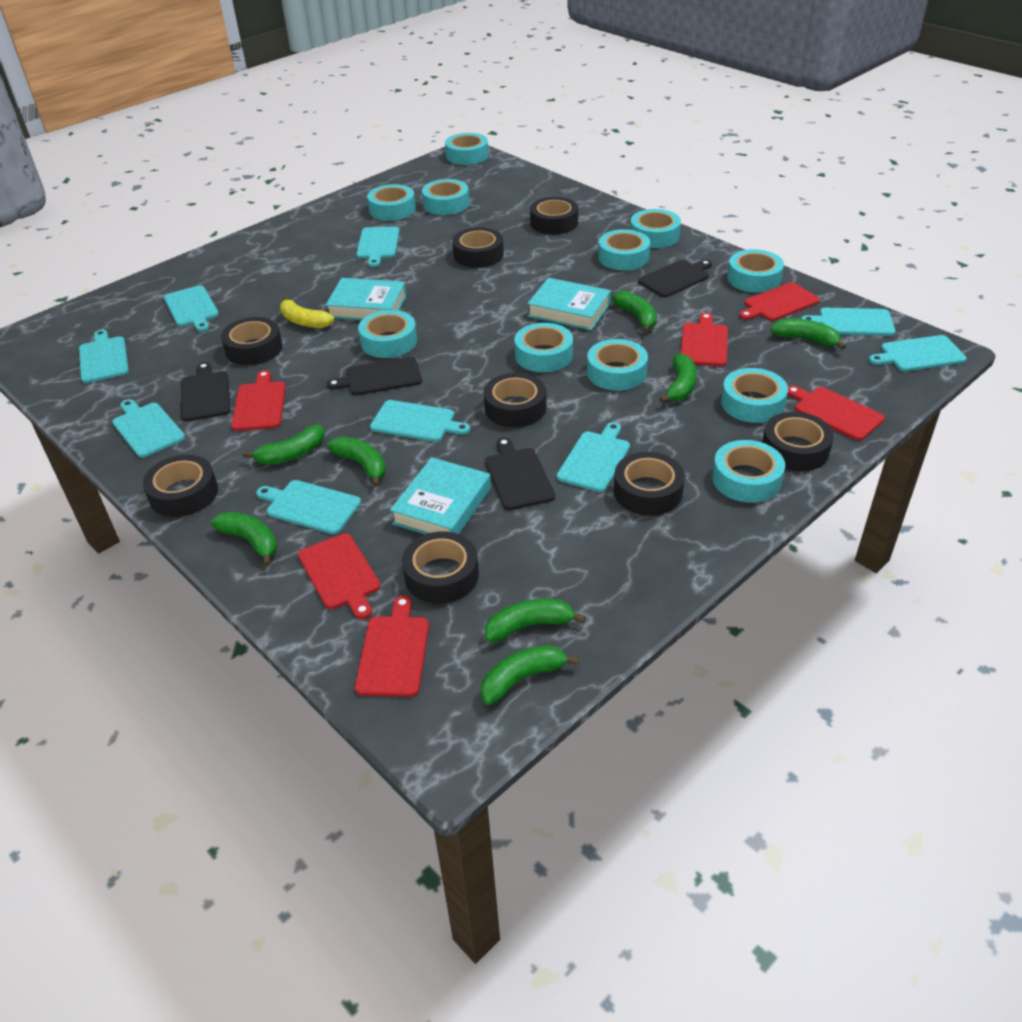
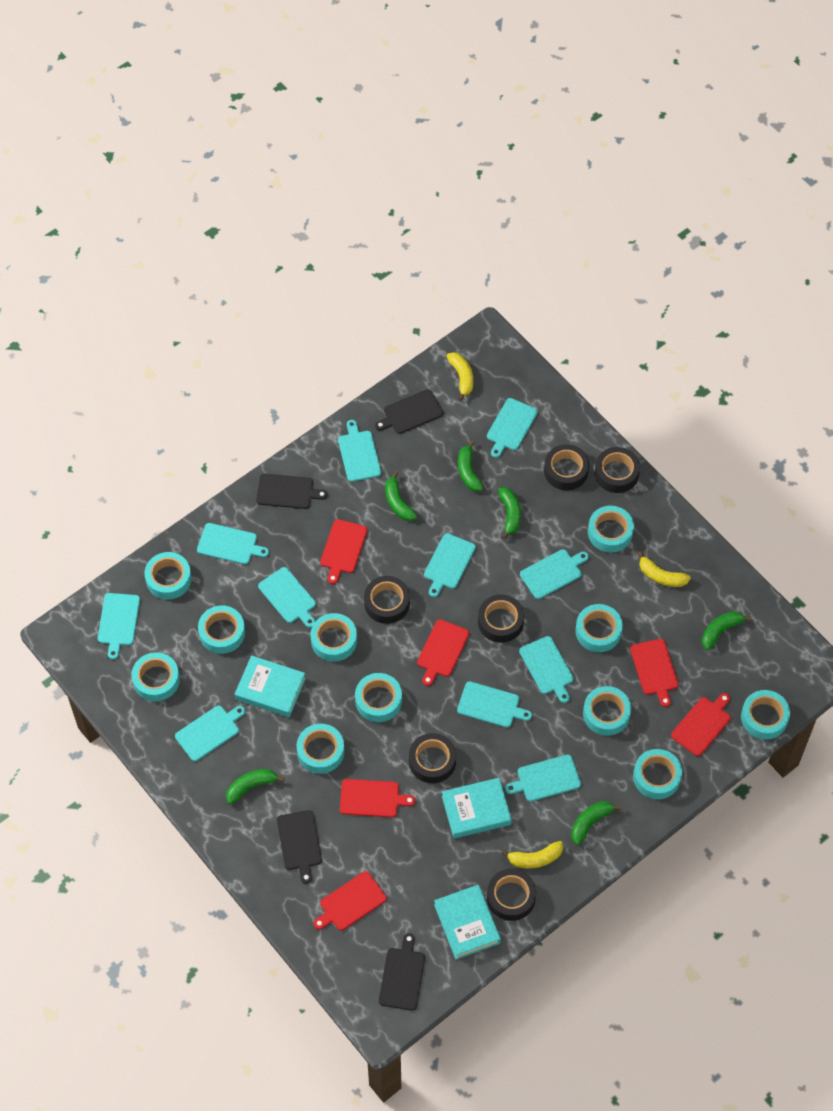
black tape: 8 -> 6
green banana: 8 -> 6
turquoise cutting board: 9 -> 11
yellow banana: 1 -> 3

